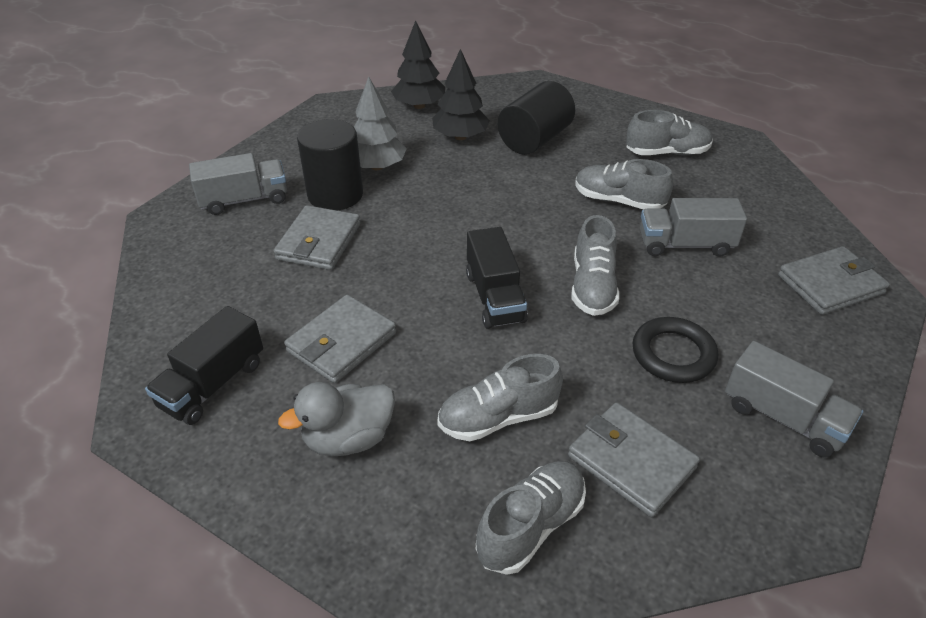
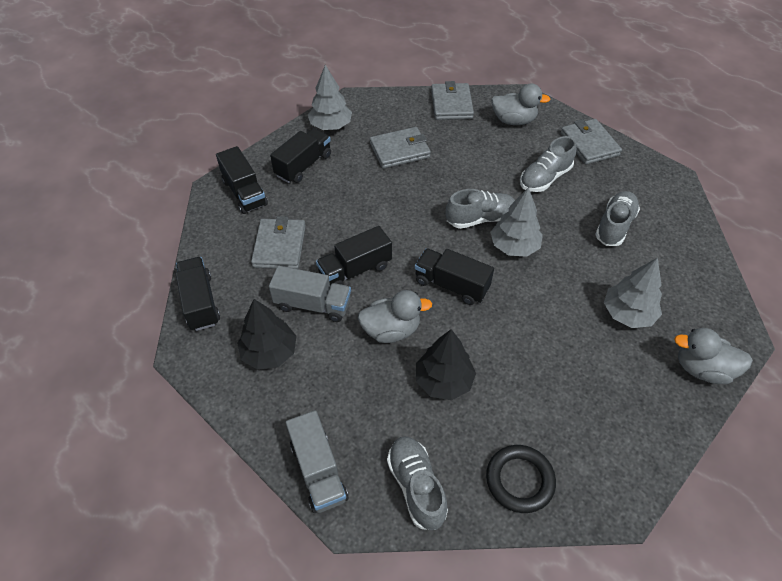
black cylinder: 2 -> 0
black truck: 2 -> 5
grey duck: 1 -> 3
grey shoe: 5 -> 4
grey tree: 1 -> 3
grey truck: 3 -> 2

